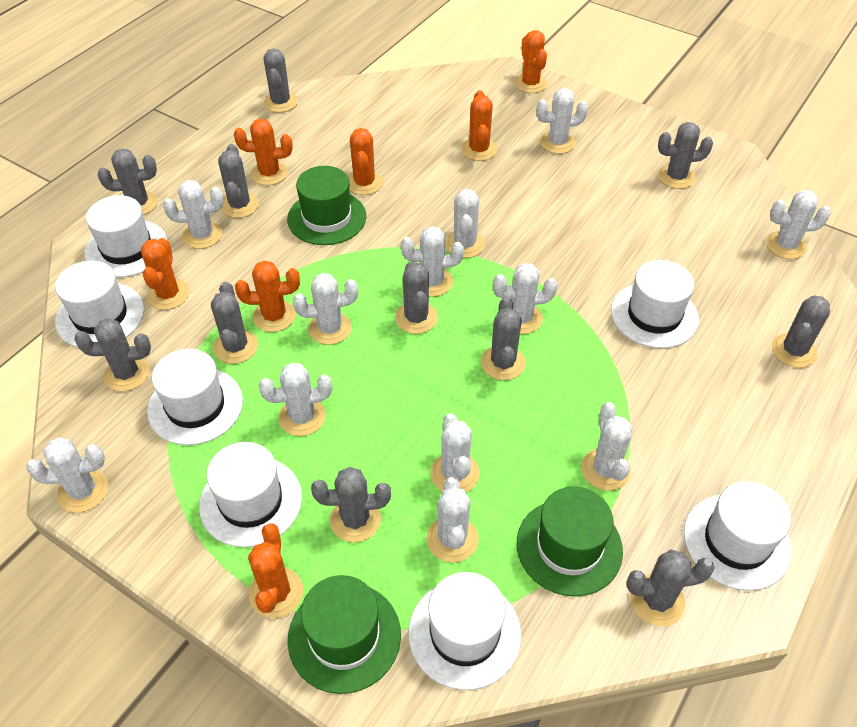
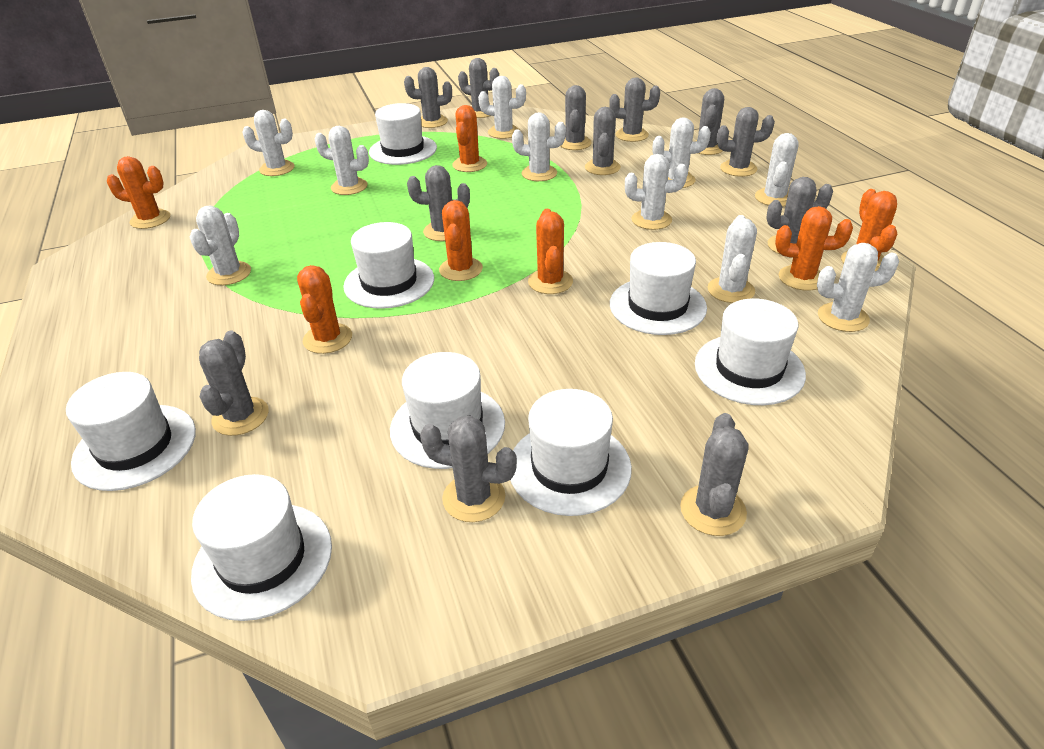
green hat: 3 -> 0
grey cactus: 11 -> 12
white cactus: 12 -> 10
white hat: 7 -> 8

